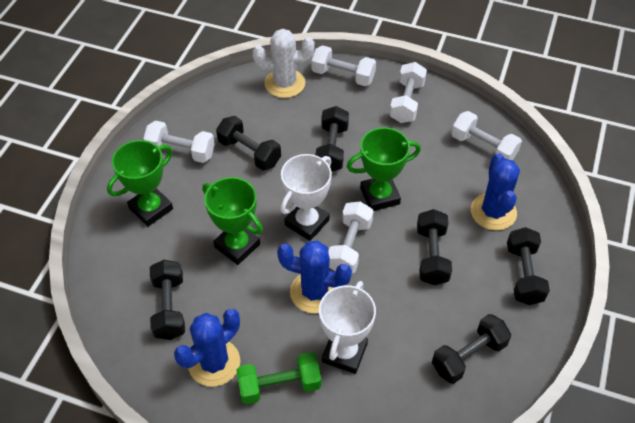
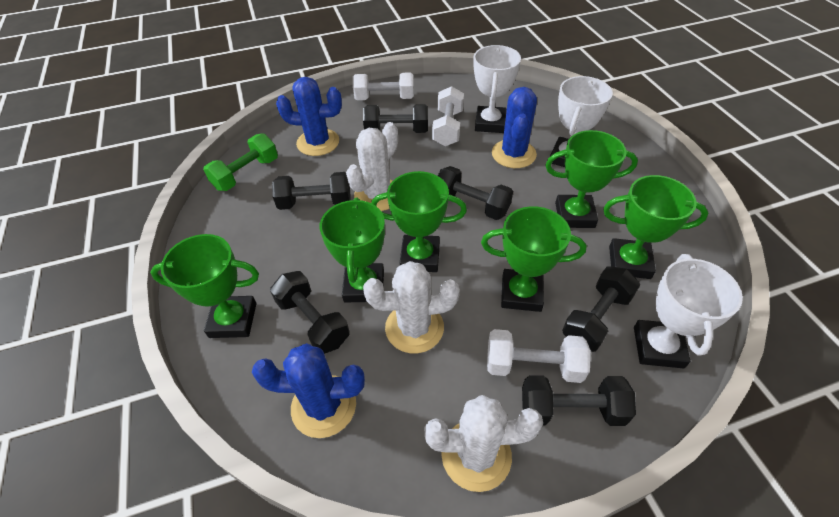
green trophy: 3 -> 6
white cactus: 1 -> 3
white dumbbell: 5 -> 3
white trophy: 2 -> 3

